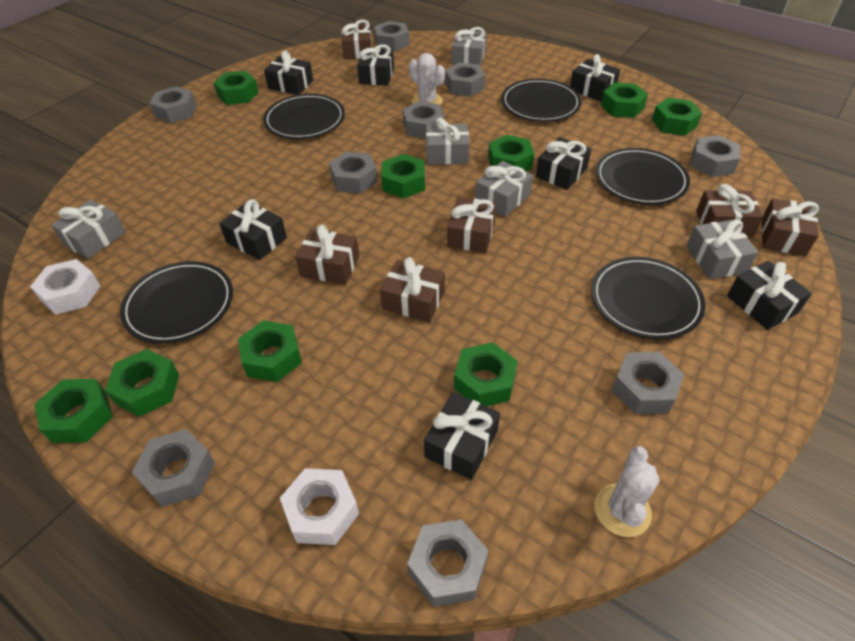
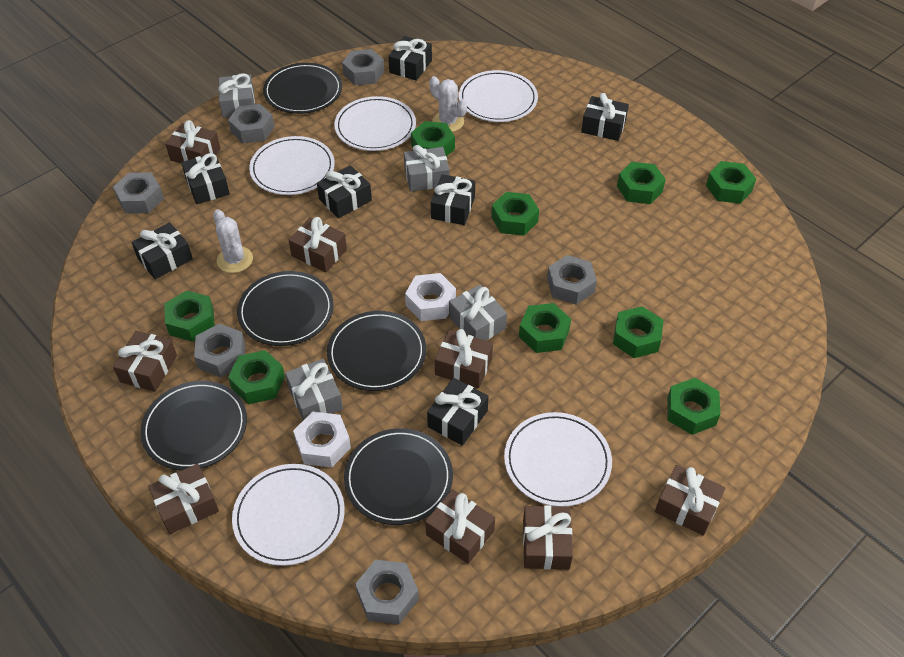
brown gift: 6 -> 8
grey gift: 5 -> 4
grey nut: 9 -> 6
white plate: 0 -> 5

